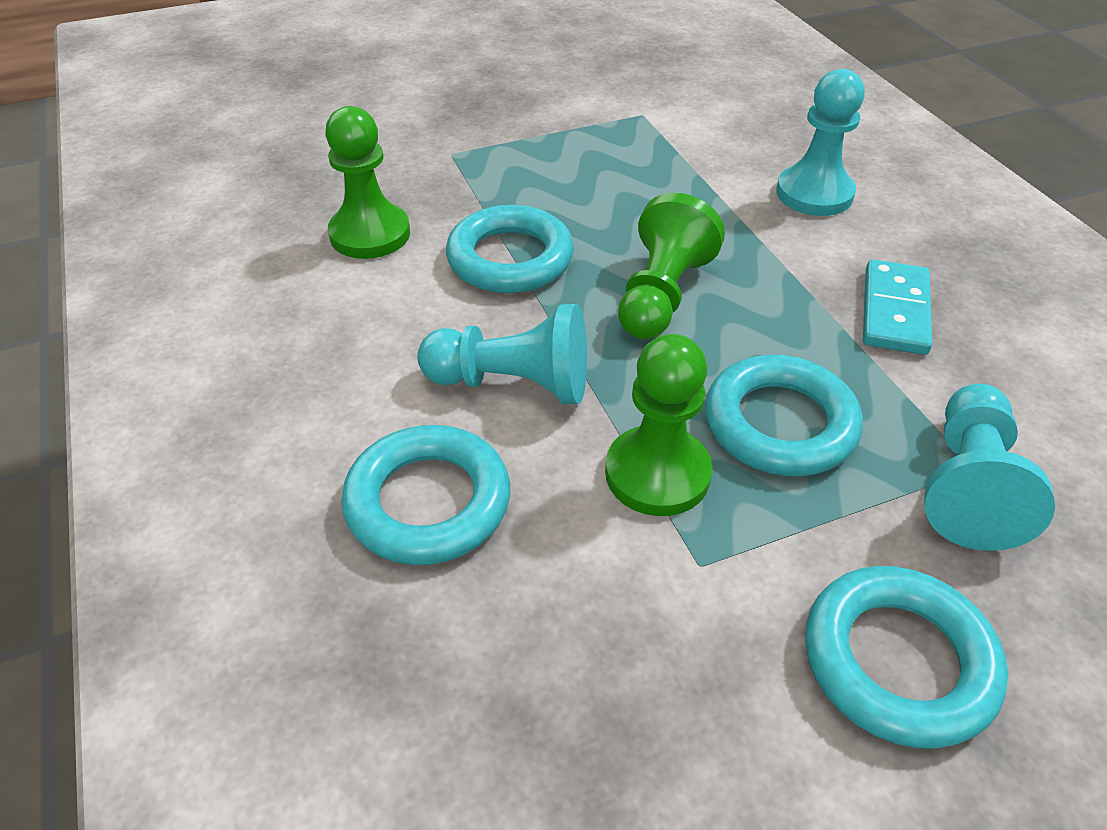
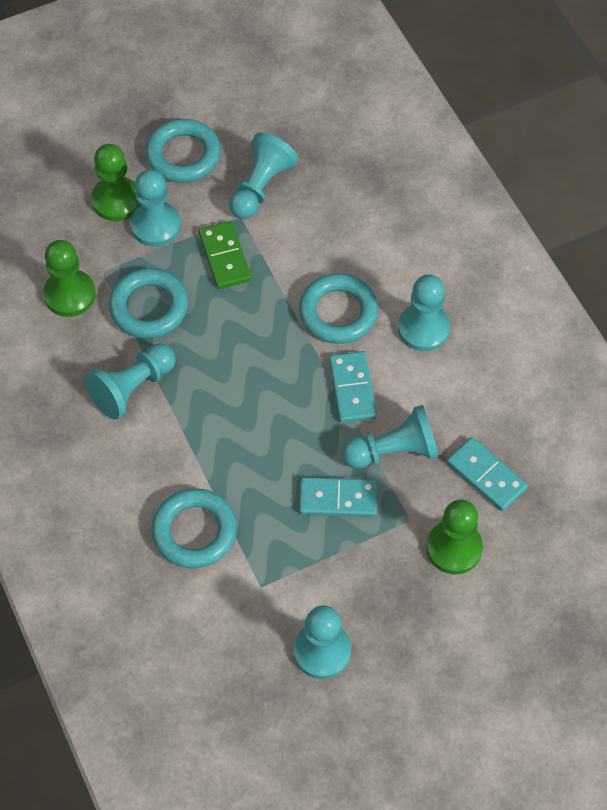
green domino: 0 -> 1
turquoise domino: 1 -> 3
turquoise pawn: 3 -> 6

